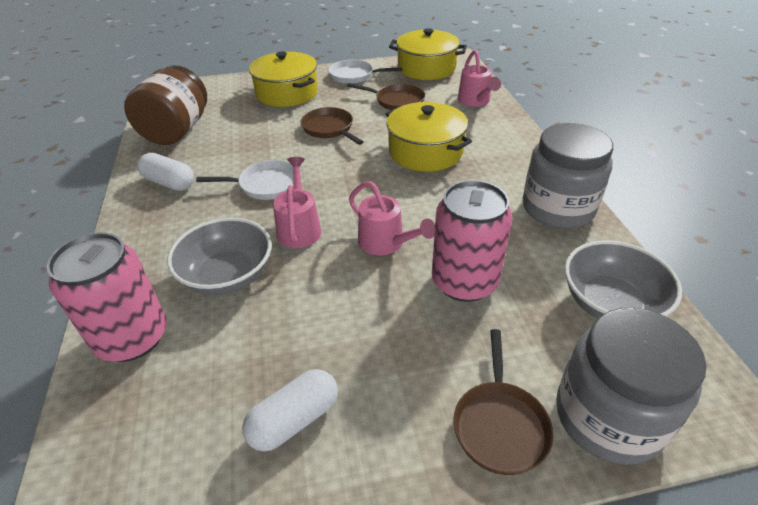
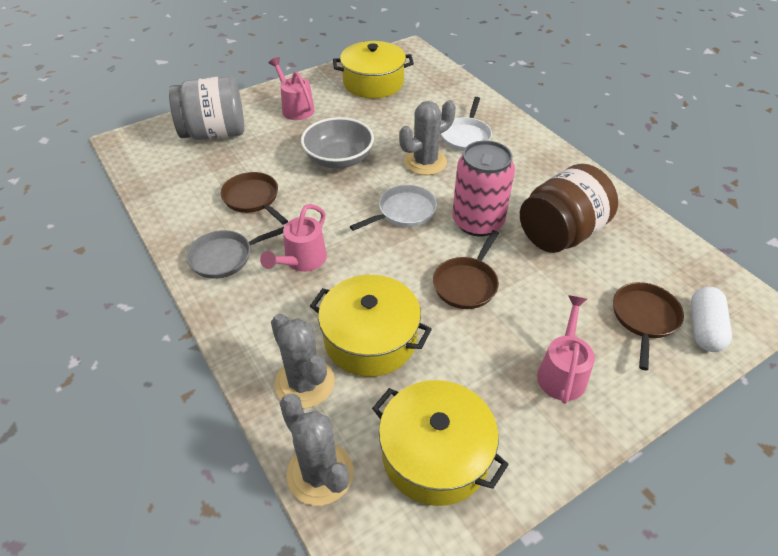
grey bowl: 2 -> 1
grey cactus: 0 -> 3
grey jar: 2 -> 1
grey pan: 0 -> 1
pink can: 2 -> 1
white capsule: 2 -> 1

